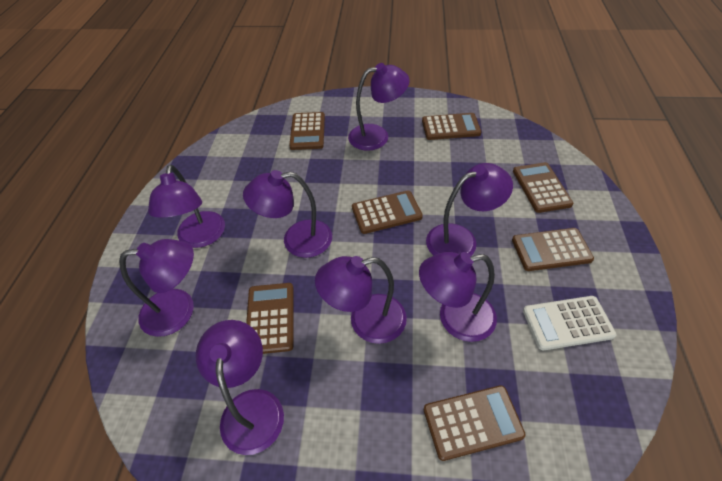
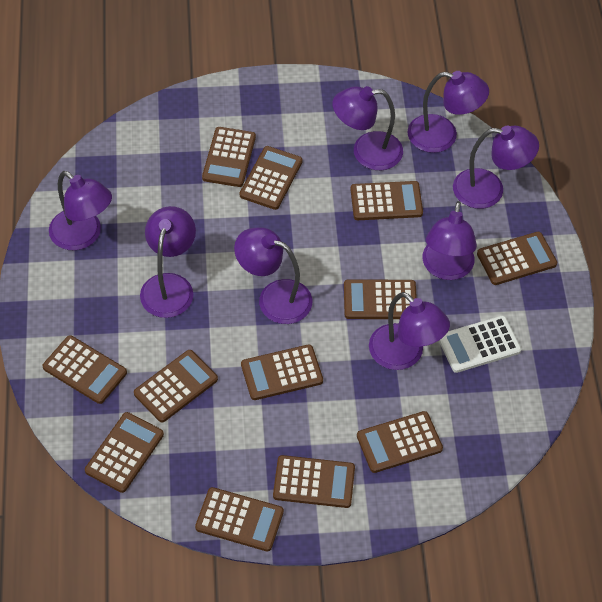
brown calculator: 7 -> 12

